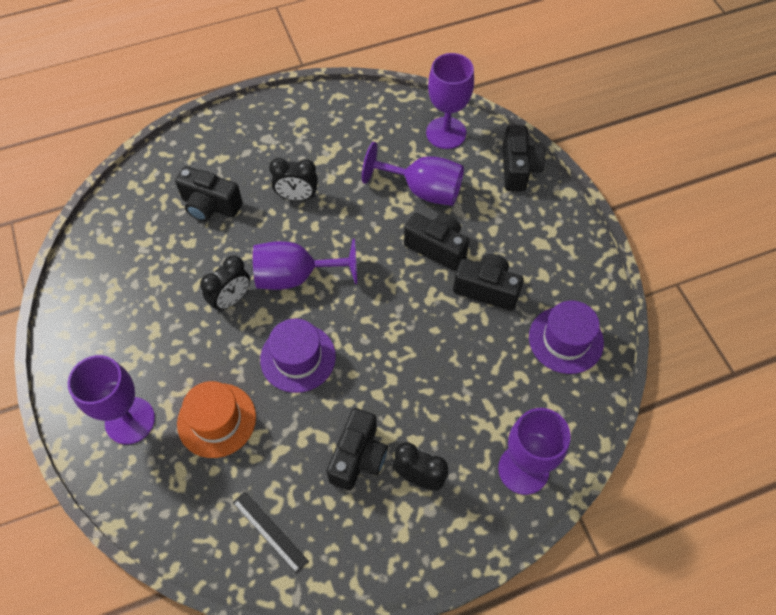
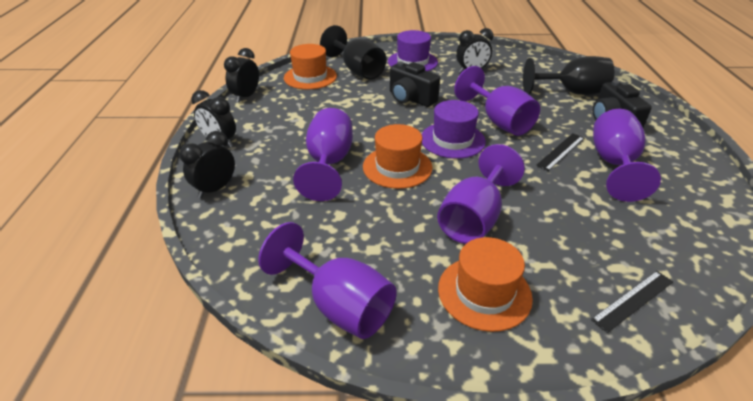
black camera: 5 -> 2
black clock: 3 -> 4
black goblet: 0 -> 2
black ruler: 1 -> 2
orange hat: 1 -> 3

